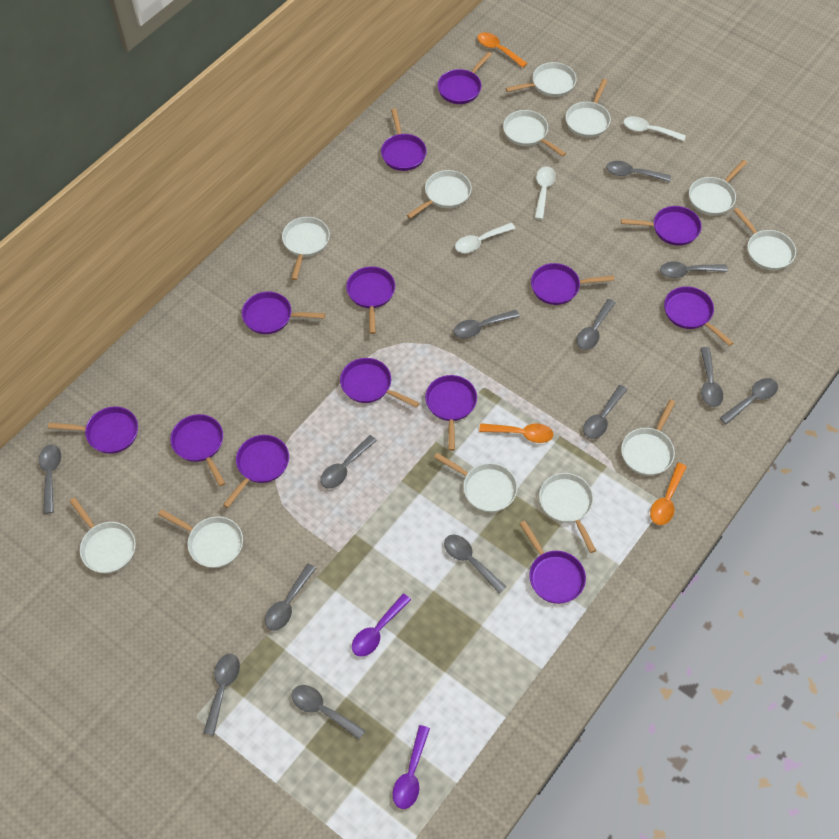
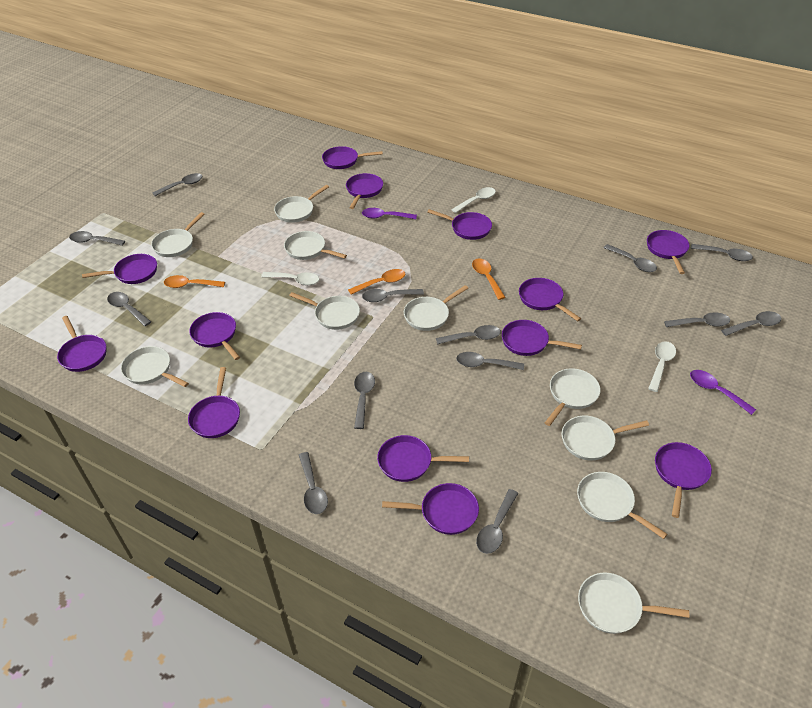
white pan: 12 -> 10

